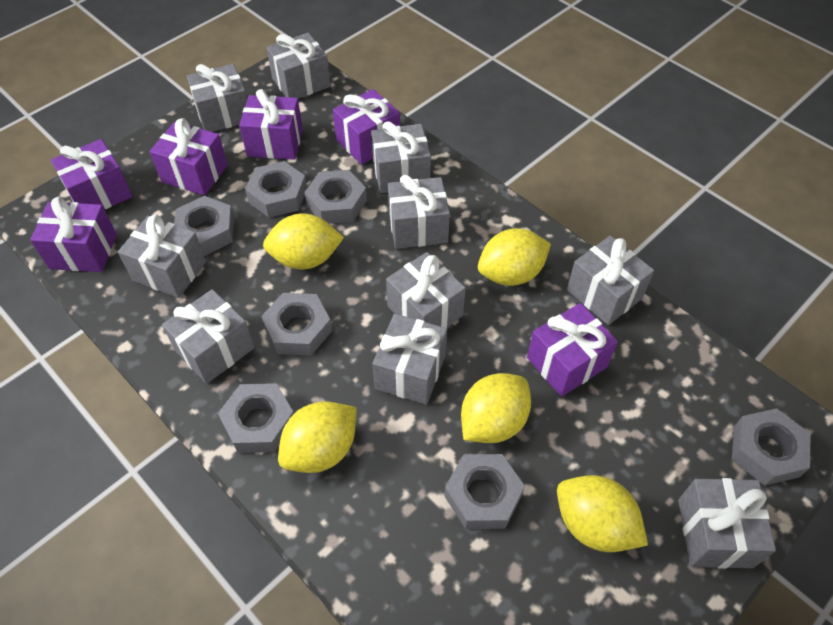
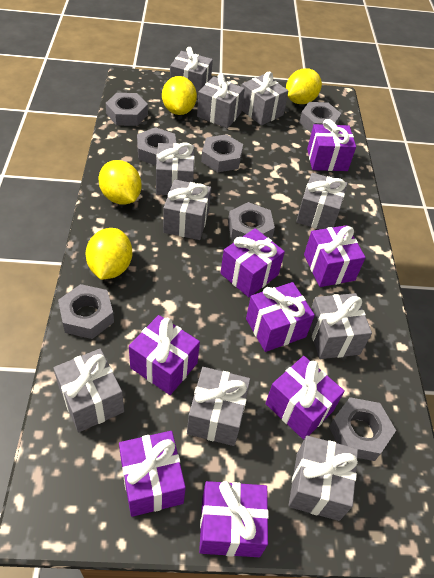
purple gift: 6 -> 8
yellow lemon: 5 -> 4

